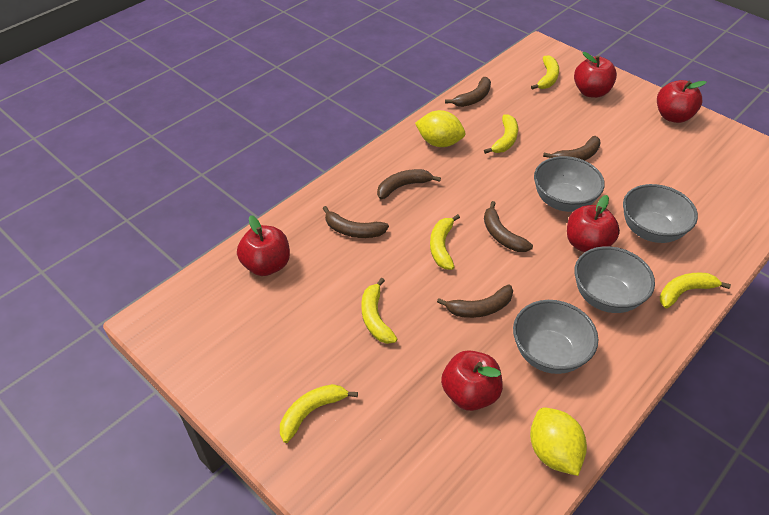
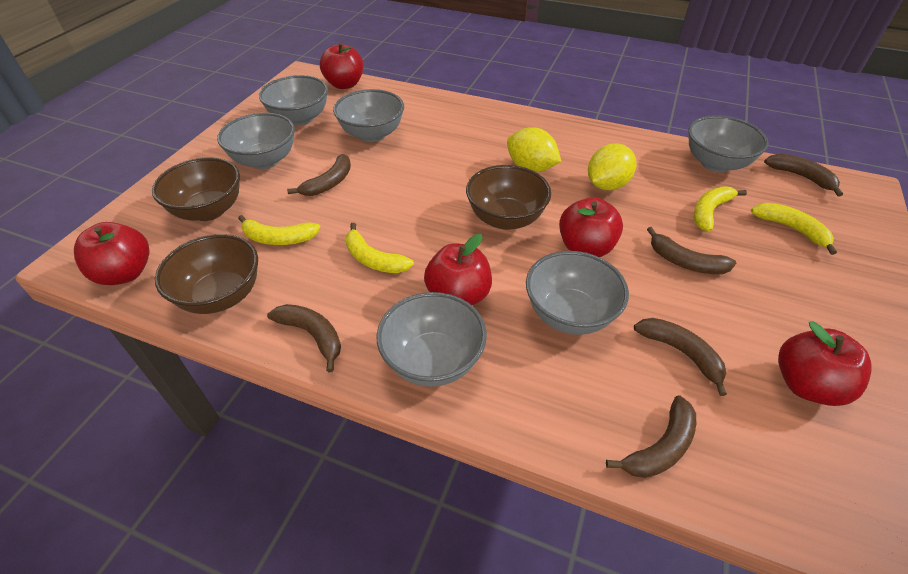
brown bowl: 0 -> 3
grey bowl: 4 -> 6
yellow banana: 6 -> 4

